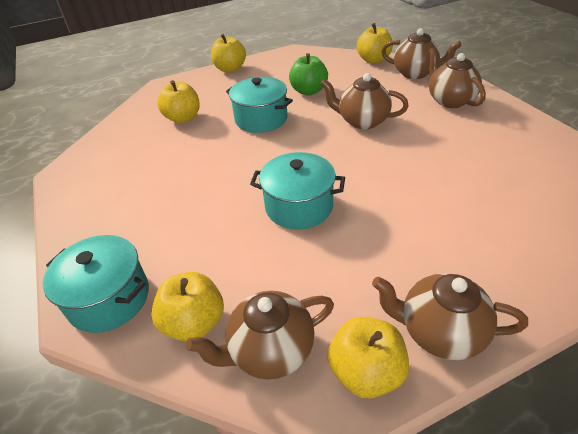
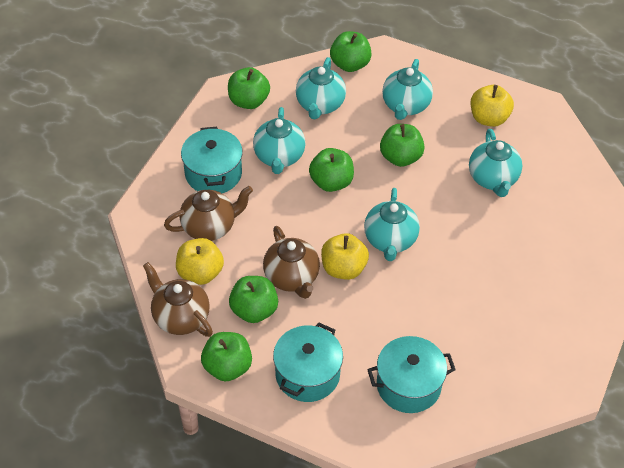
brown teapot: 5 -> 3
green apple: 1 -> 6
turquoise teapot: 0 -> 5
yellow apple: 5 -> 3

